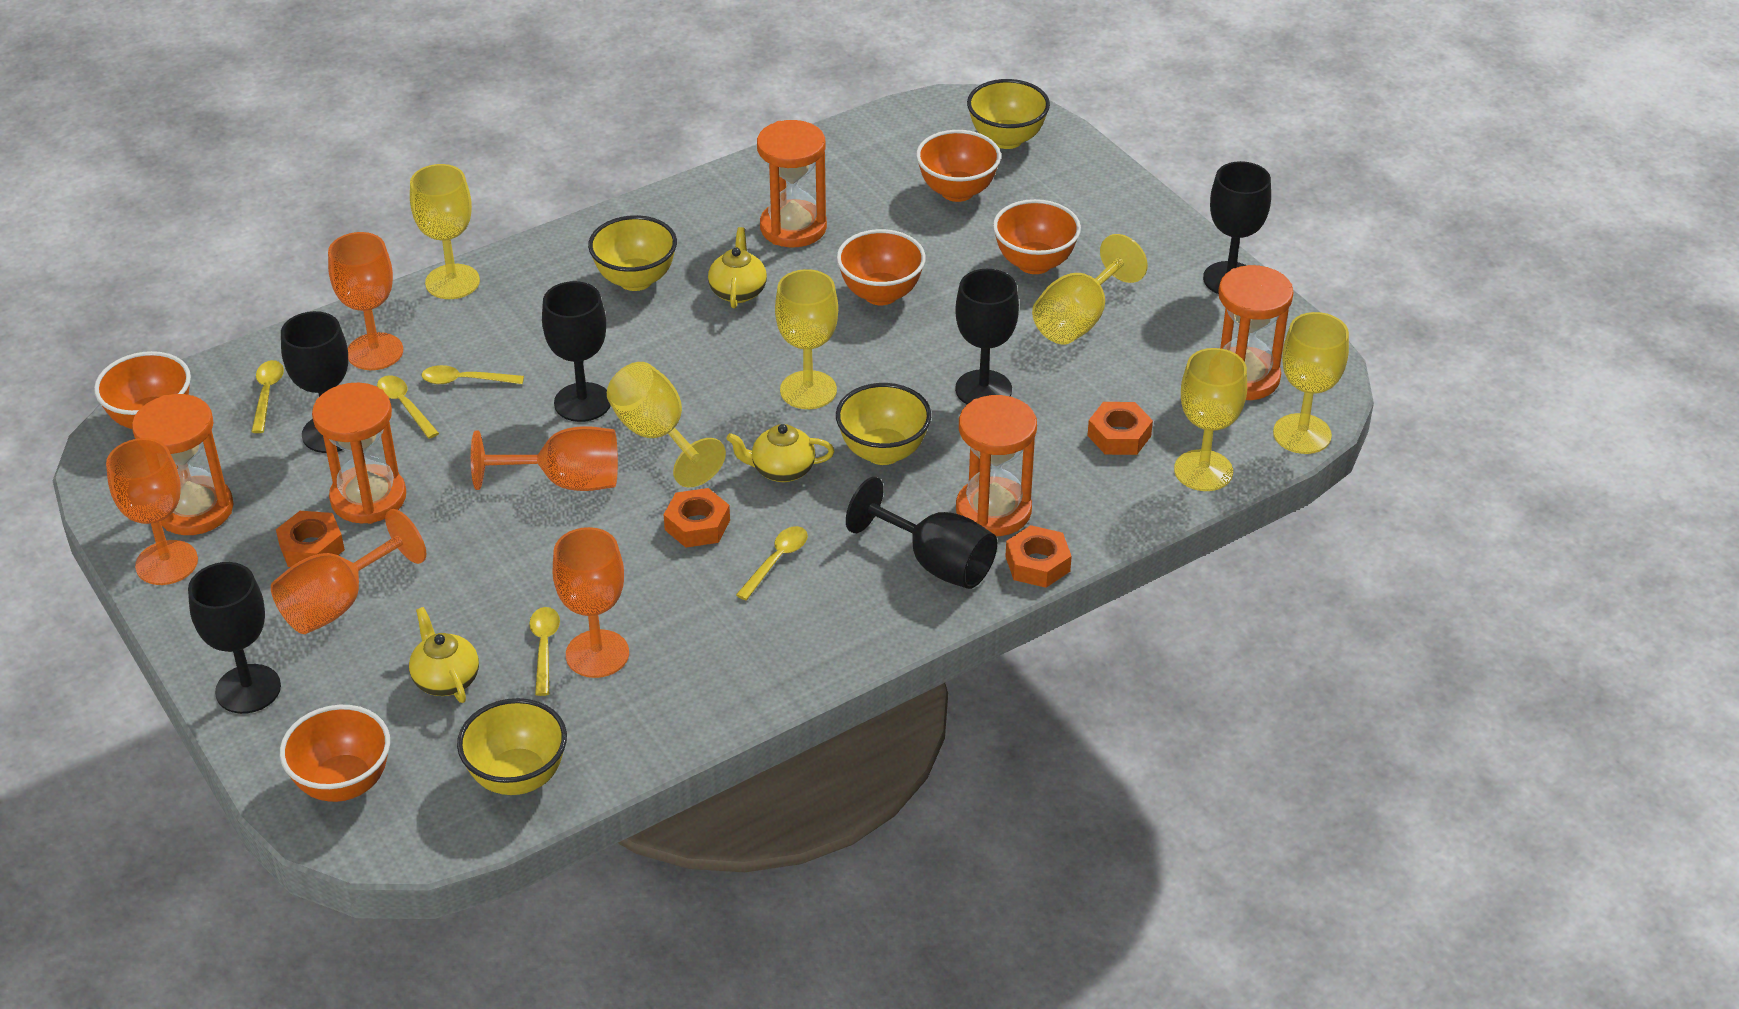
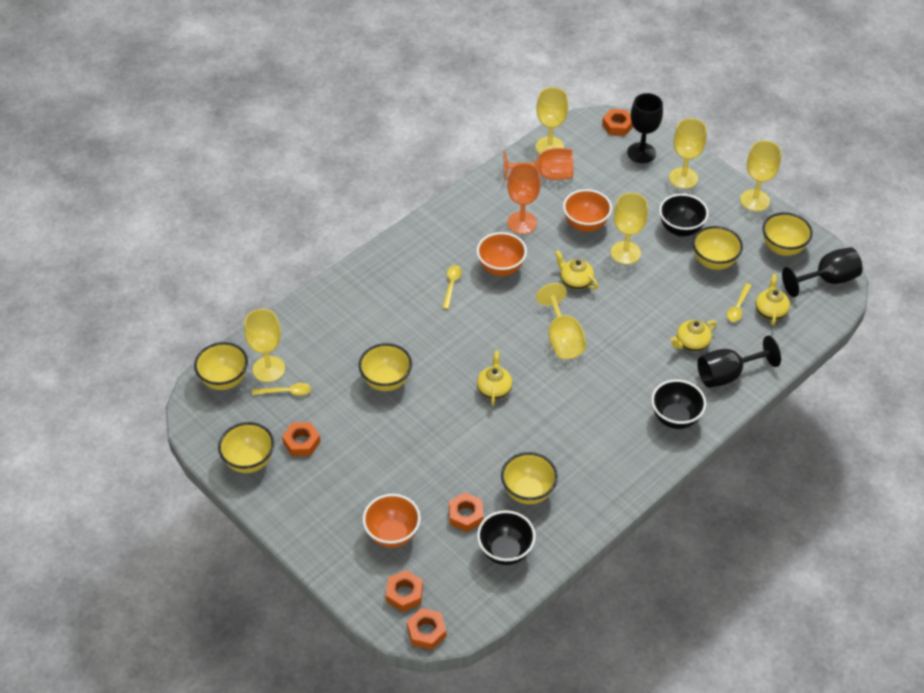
black bowl: 0 -> 3
black goblet: 6 -> 3
orange bowl: 5 -> 3
orange goblet: 5 -> 2
orange hourglass: 5 -> 0
orange nut: 4 -> 5
yellow bowl: 4 -> 6
yellow spoon: 5 -> 3
yellow teapot: 3 -> 4

